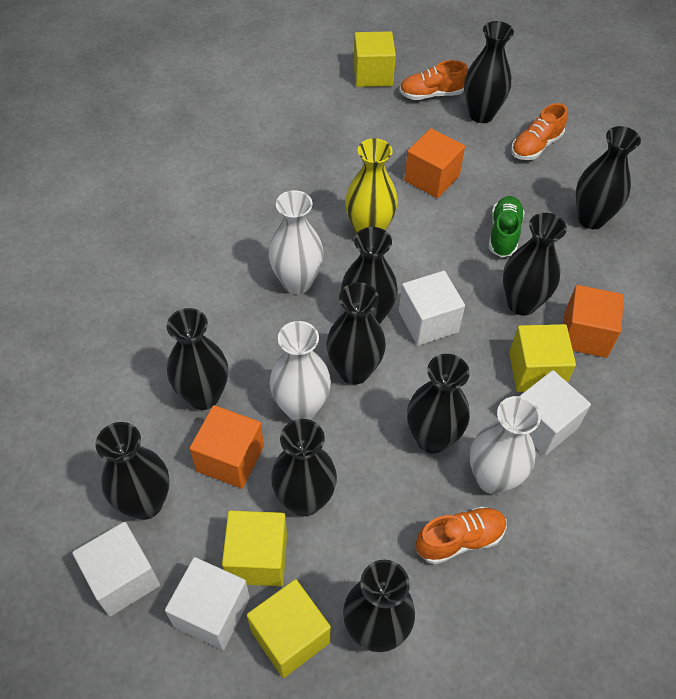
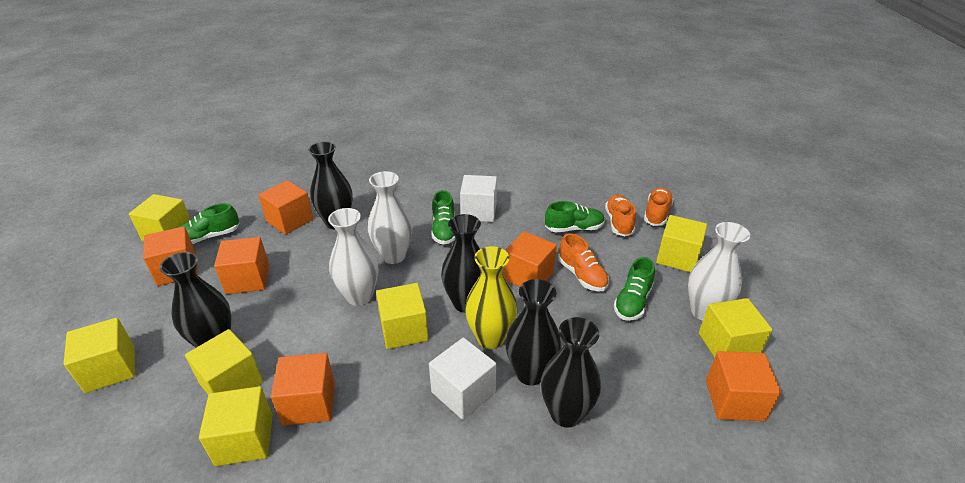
black vase: 10 -> 5
green shoe: 1 -> 4
orange cube: 3 -> 6
white cube: 4 -> 2
yellow cube: 4 -> 7

